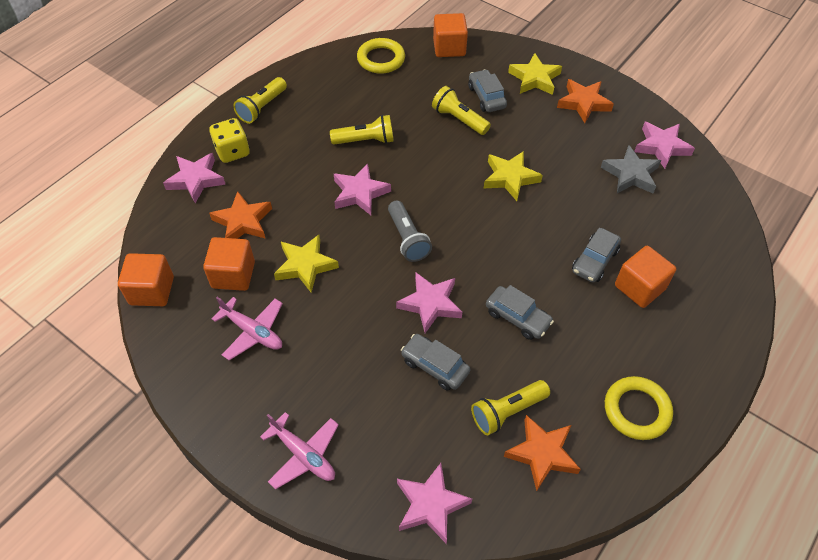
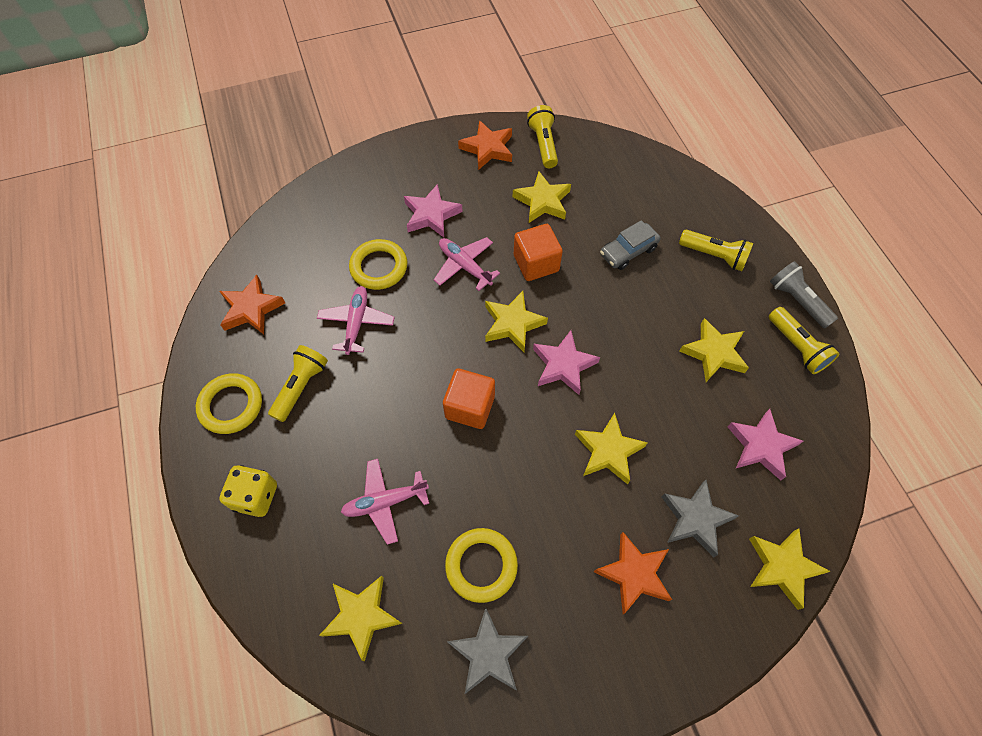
grey car: 4 -> 1
grey star: 1 -> 2
orange cube: 4 -> 2
pink plane: 2 -> 3
pink star: 5 -> 3
yellow ring: 2 -> 3
yellow star: 3 -> 6

